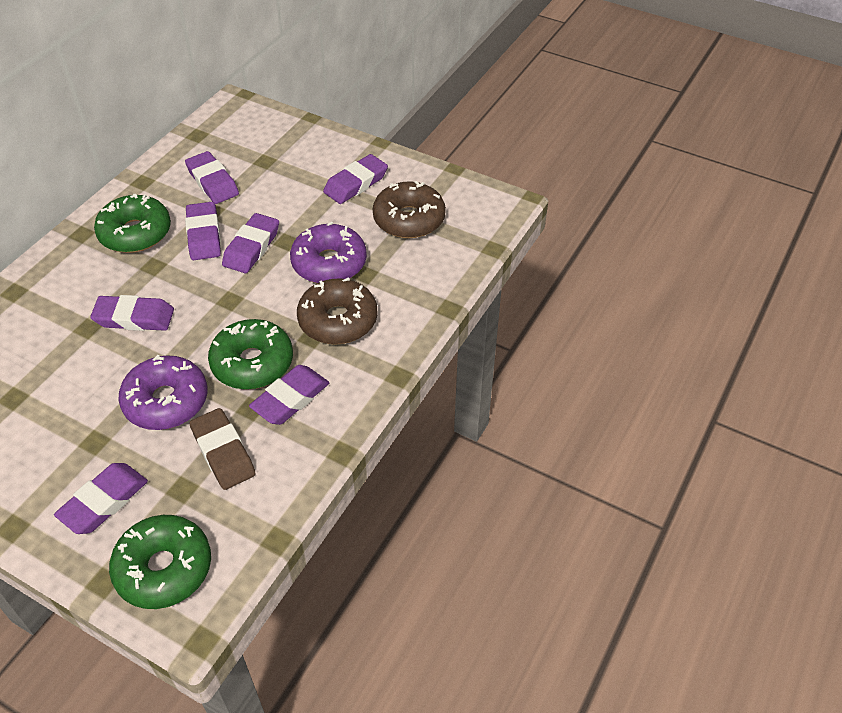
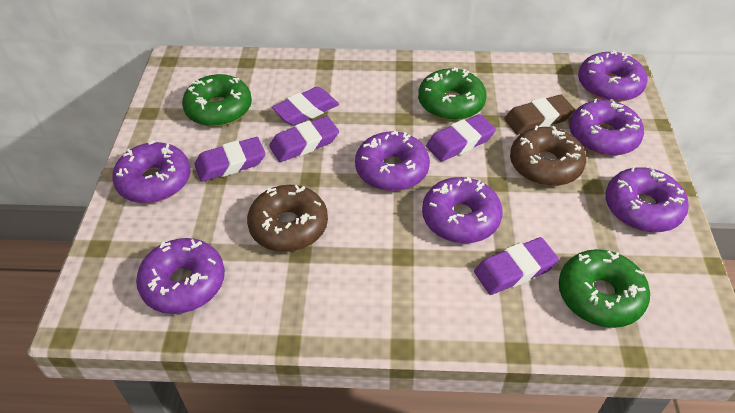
purple donut: 2 -> 7
purple eraser: 7 -> 5

